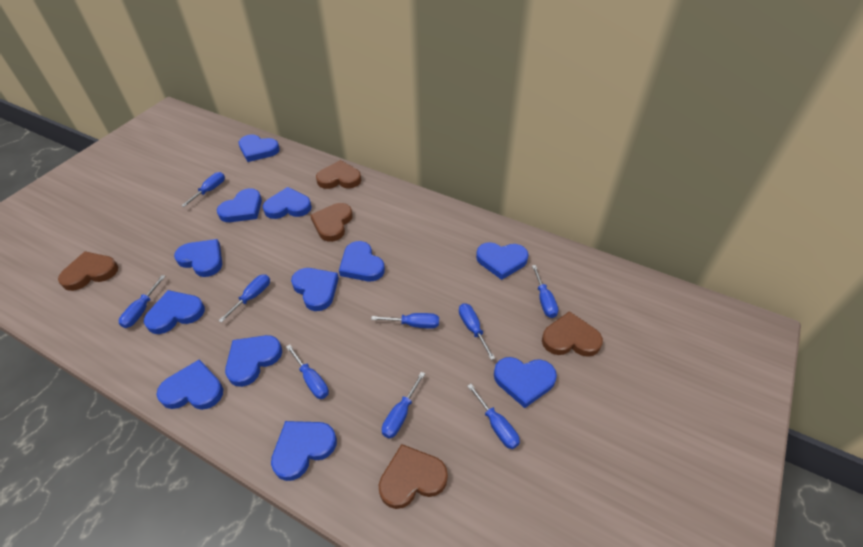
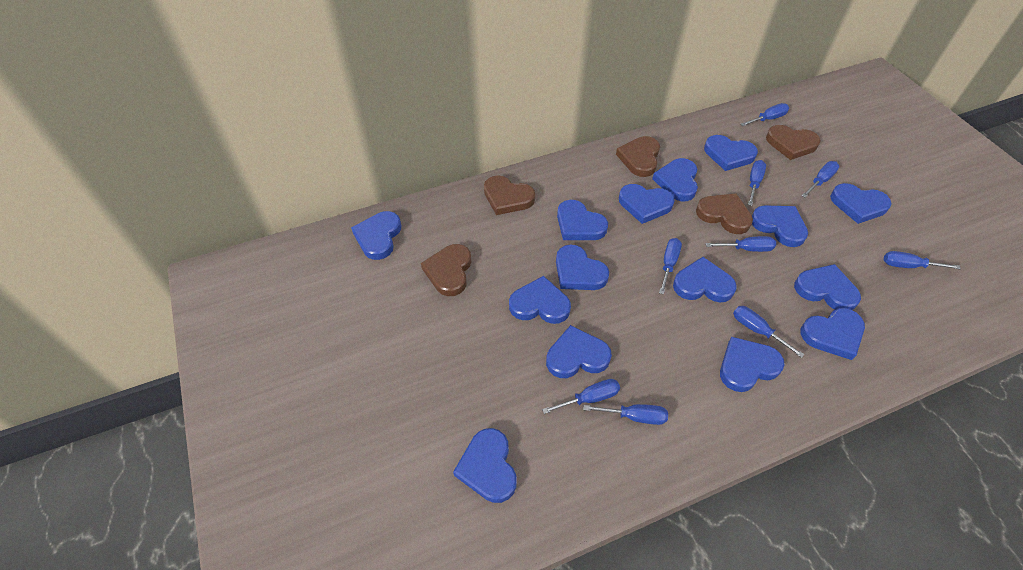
blue heart: 12 -> 15

